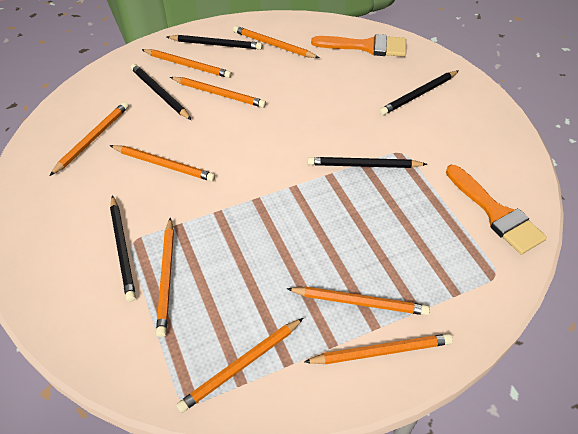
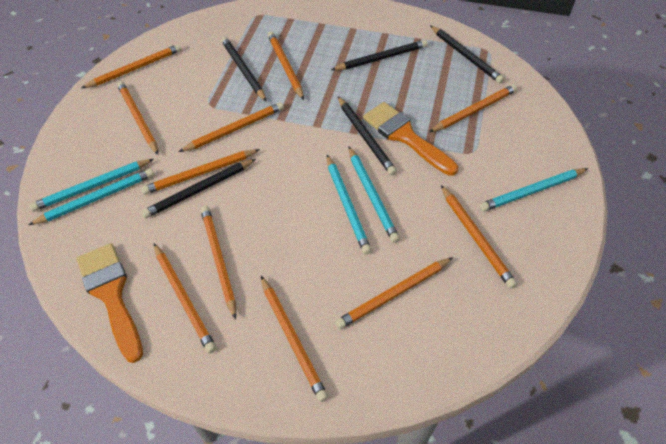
orange pencil: 9 -> 11
turquoise pencil: 0 -> 5

